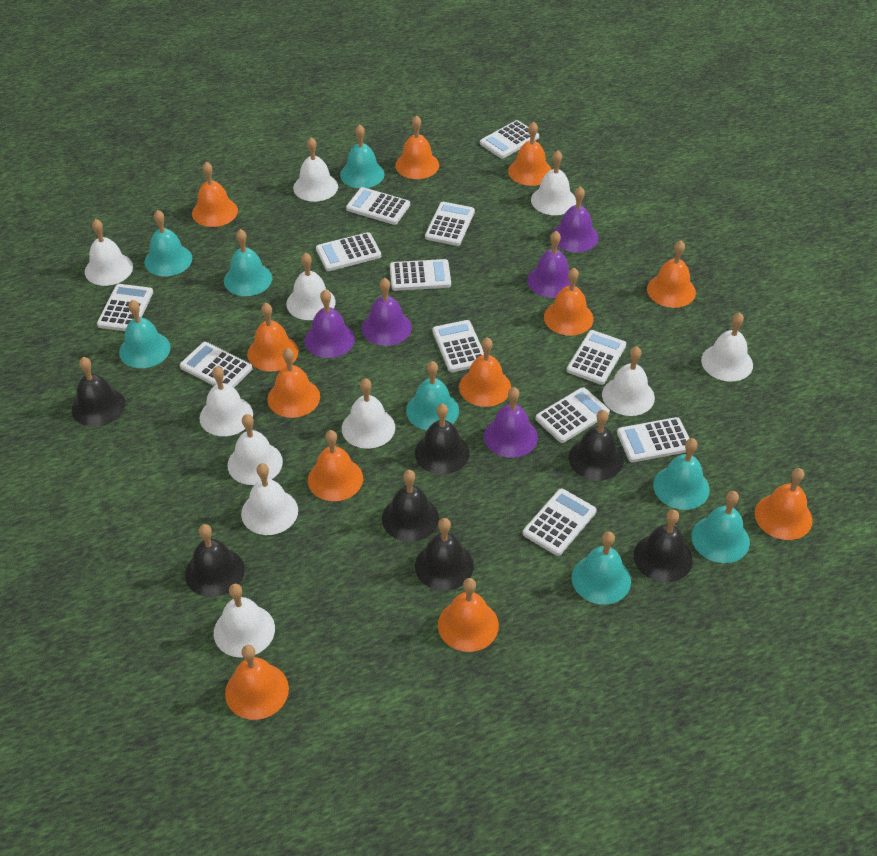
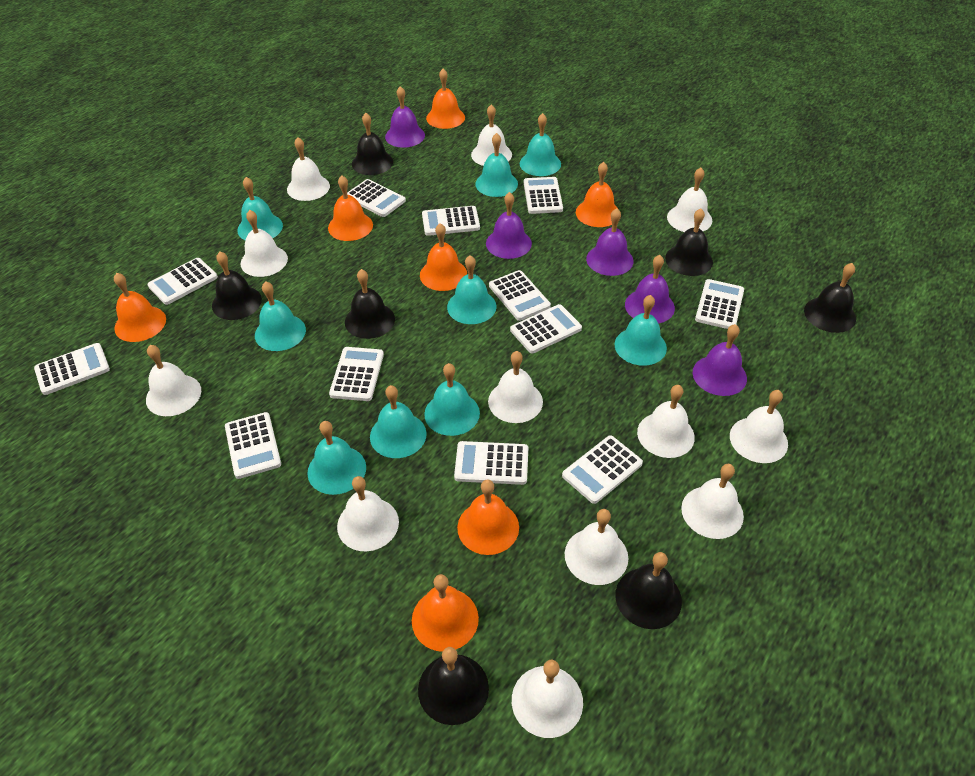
orange bell: 12 -> 7
turquoise bell: 8 -> 9
white bell: 11 -> 12

